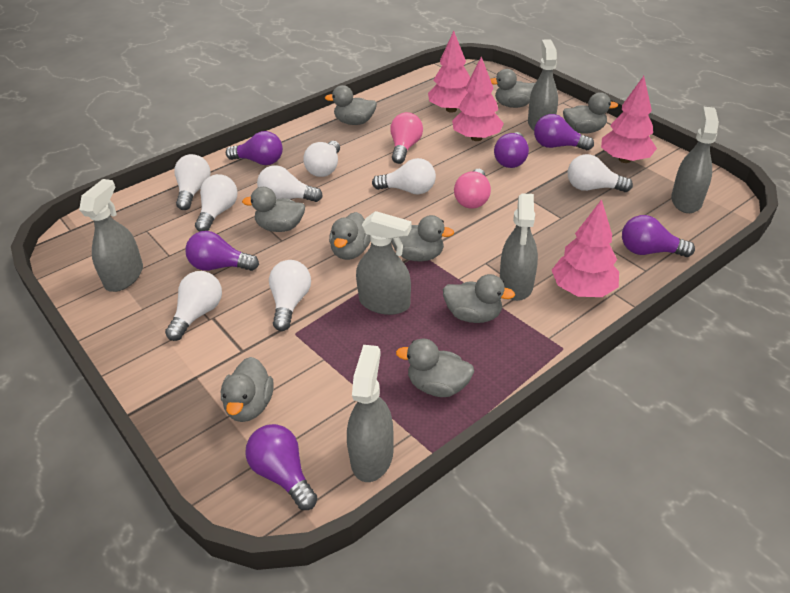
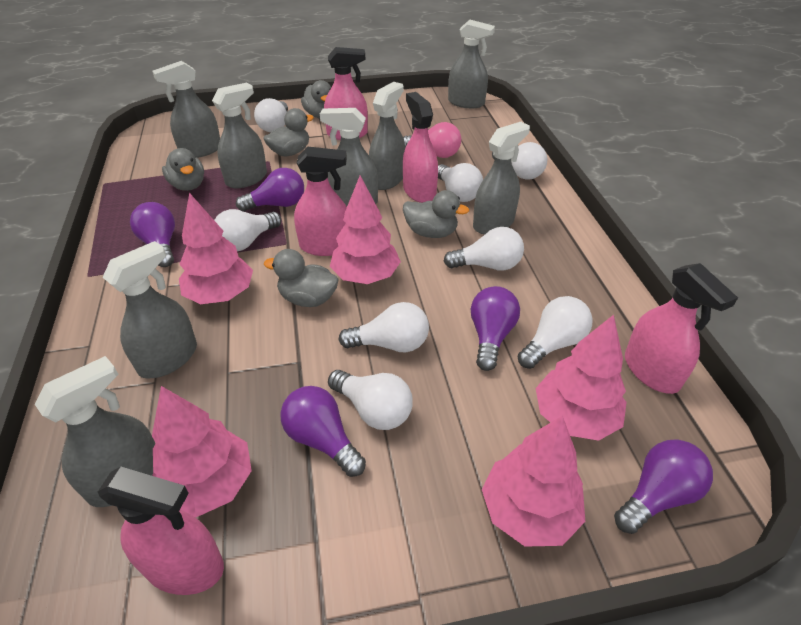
grey duck: 9 -> 5
grey spray bottle: 6 -> 8
pink light bulb: 2 -> 1
pink spray bottle: 0 -> 5
pink tree: 4 -> 5
purple light bulb: 6 -> 5

